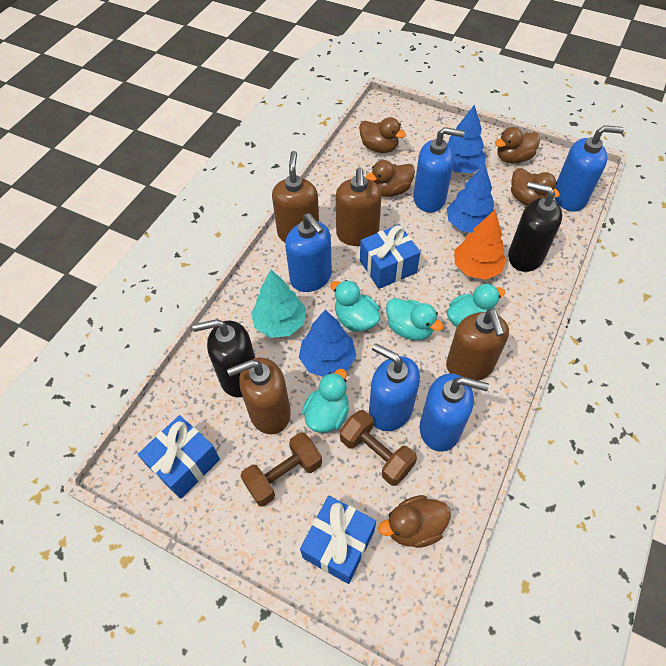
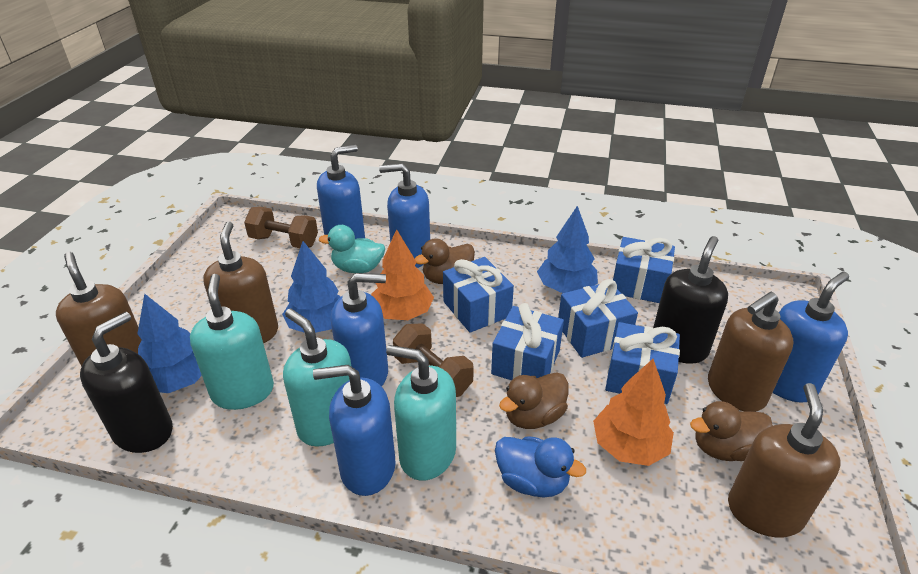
blue duck: 0 -> 1
blue gift: 3 -> 5
brown duck: 5 -> 3
orange tree: 1 -> 2
turquoise duck: 4 -> 1
turquoise soap dispenser: 0 -> 3
turquoise tree: 1 -> 0

